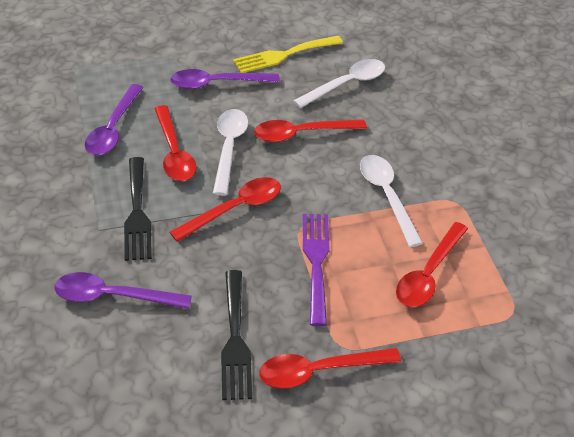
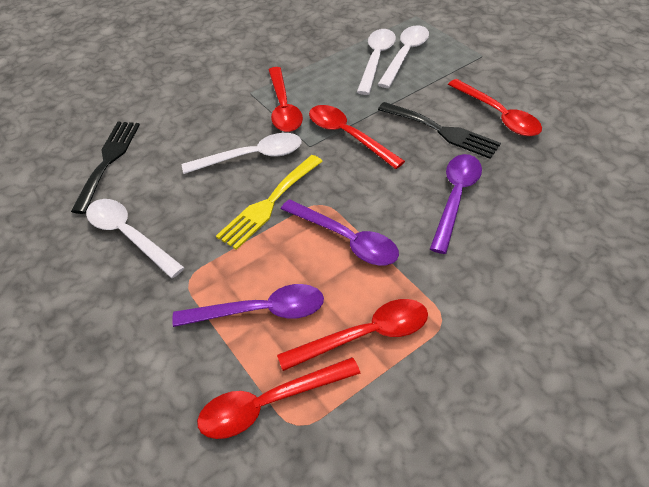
purple fork: 1 -> 0
white spoon: 3 -> 4

